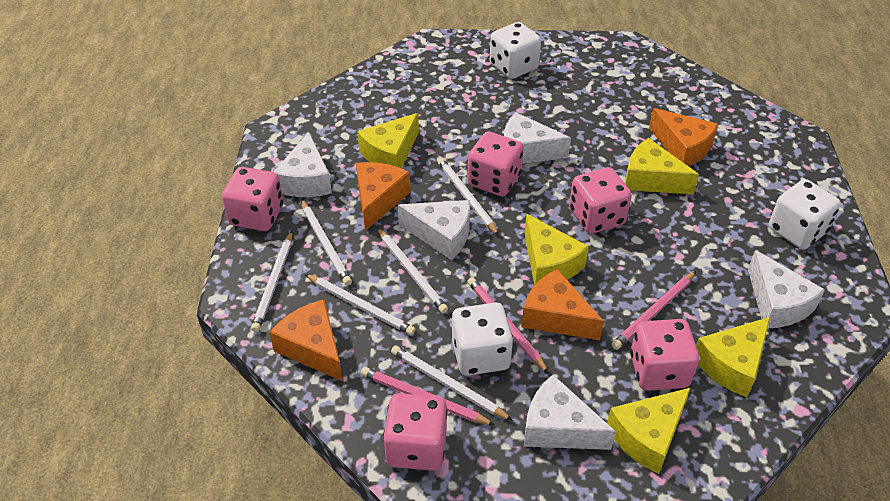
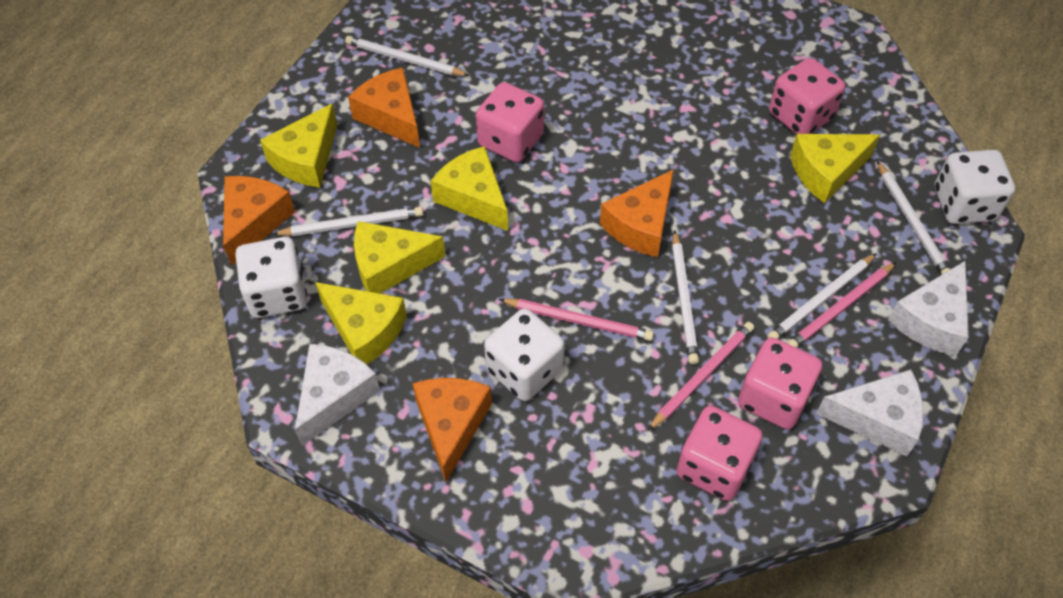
pink dice: 5 -> 4
white cheese: 5 -> 3
white pencil: 6 -> 5

